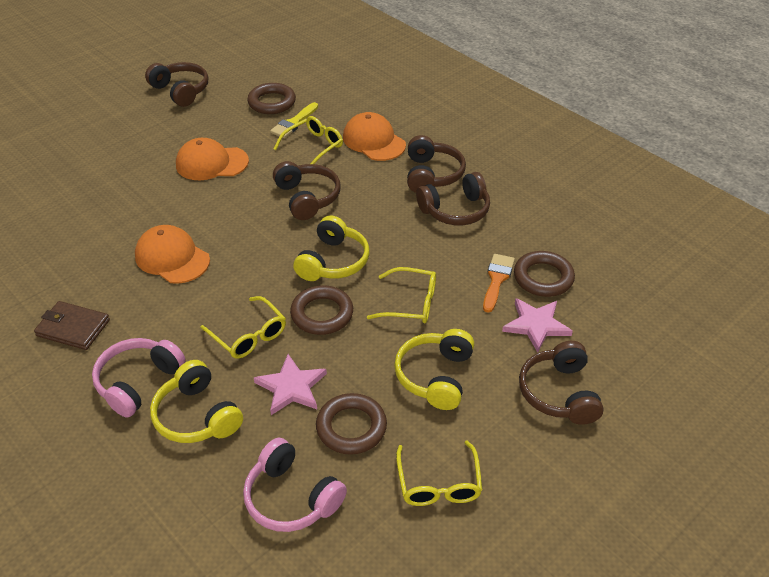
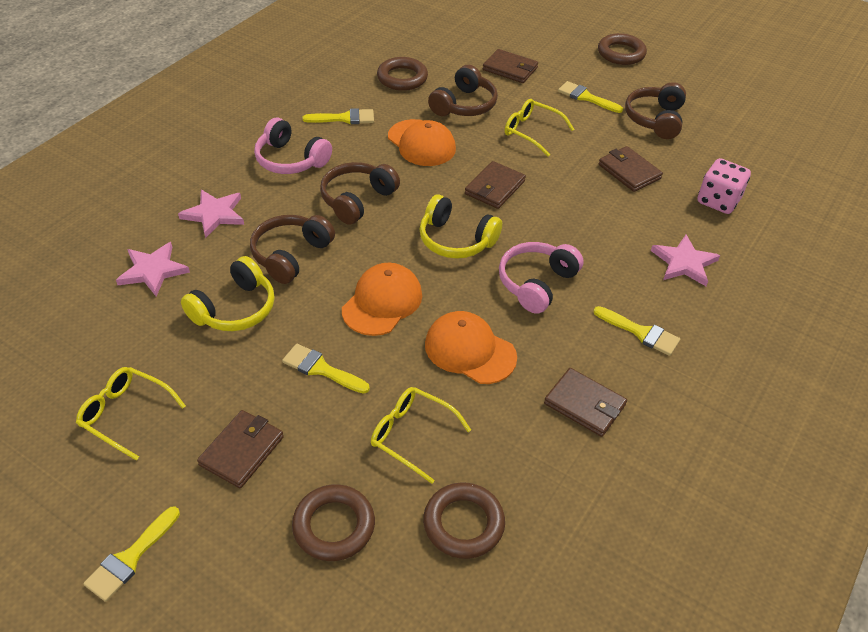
brown headphones: 5 -> 4
brown wallet: 1 -> 5
orange brush: 1 -> 0
pink dice: 0 -> 1
pink star: 2 -> 3
yellow brush: 1 -> 5
yellow glasses: 4 -> 3
yellow headphones: 3 -> 2

